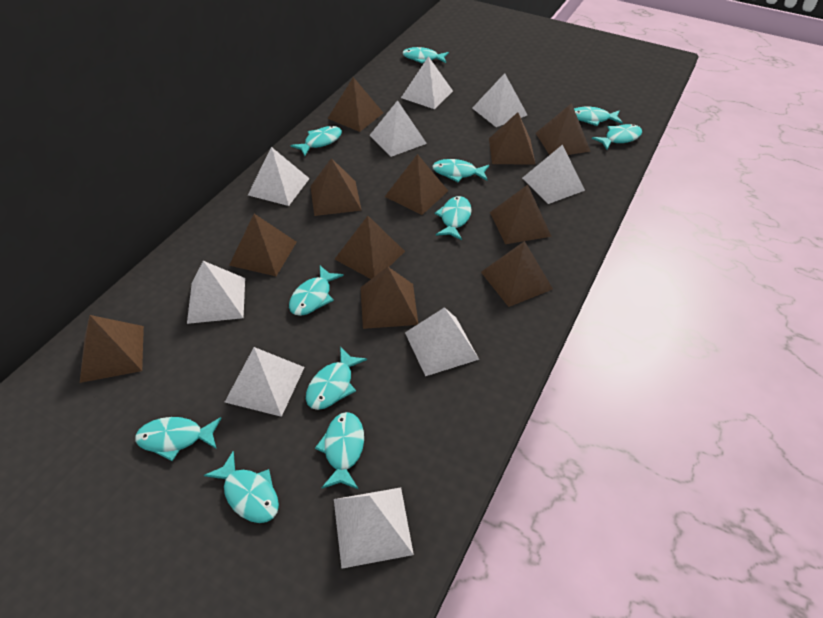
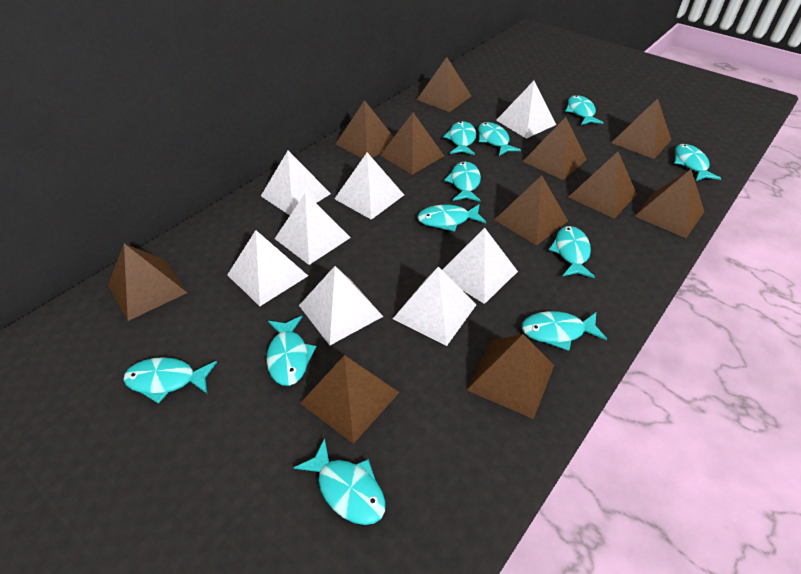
white pyramid: 9 -> 8

